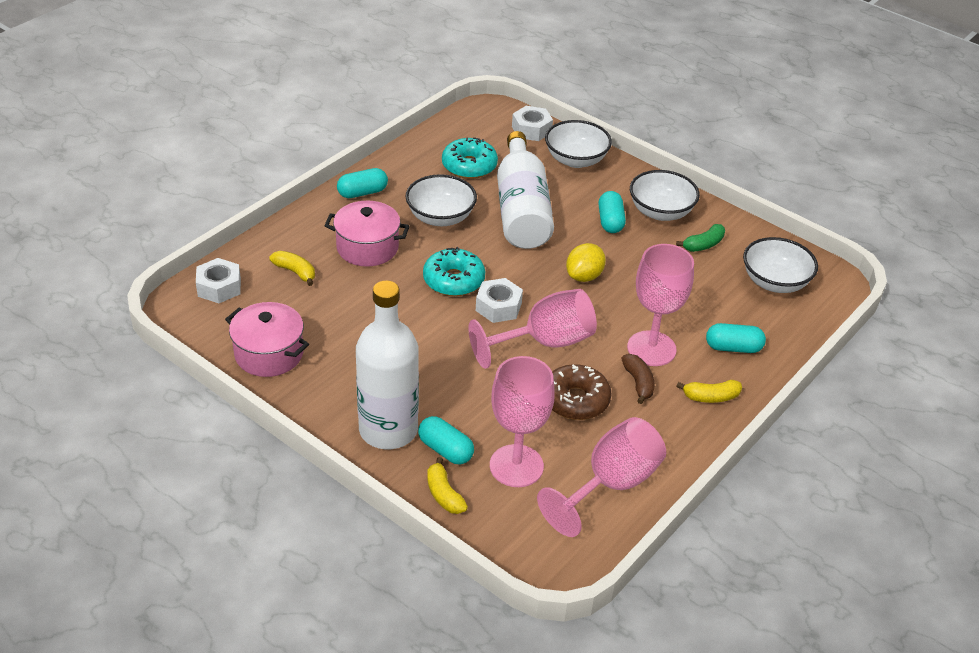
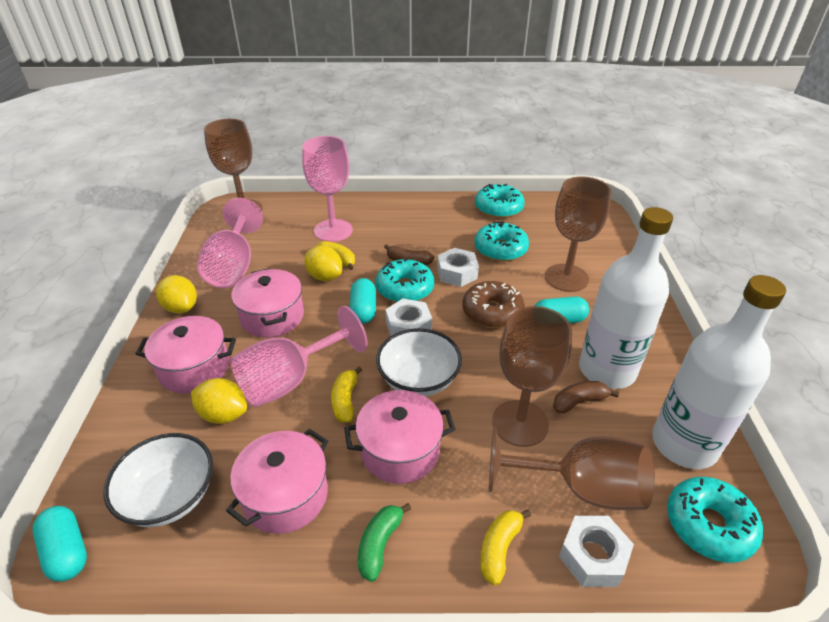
brown banana: 1 -> 2
brown goblet: 0 -> 4
pink goblet: 4 -> 3
pink pot: 2 -> 4
turquoise capsule: 4 -> 3
turquoise donut: 2 -> 4
white bowl: 4 -> 2
yellow lemon: 1 -> 3

